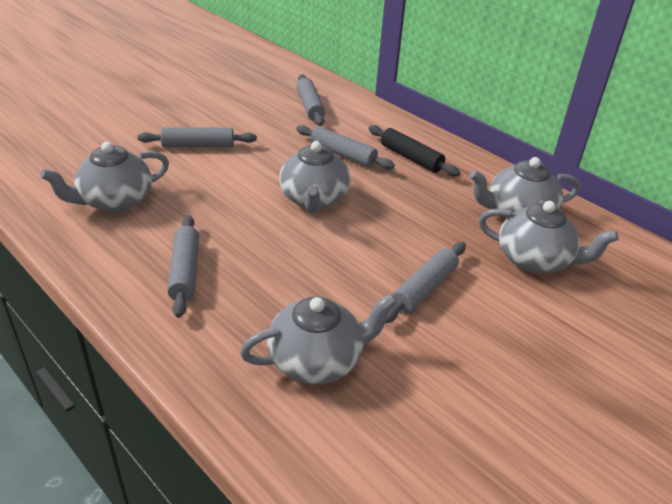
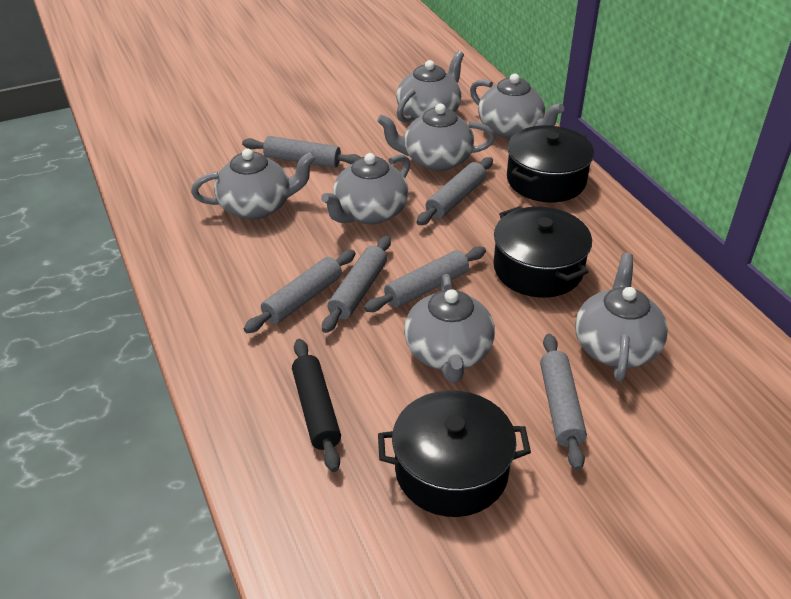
black pot: 0 -> 3
grey rolling pin: 5 -> 6
grey teapot: 5 -> 7

